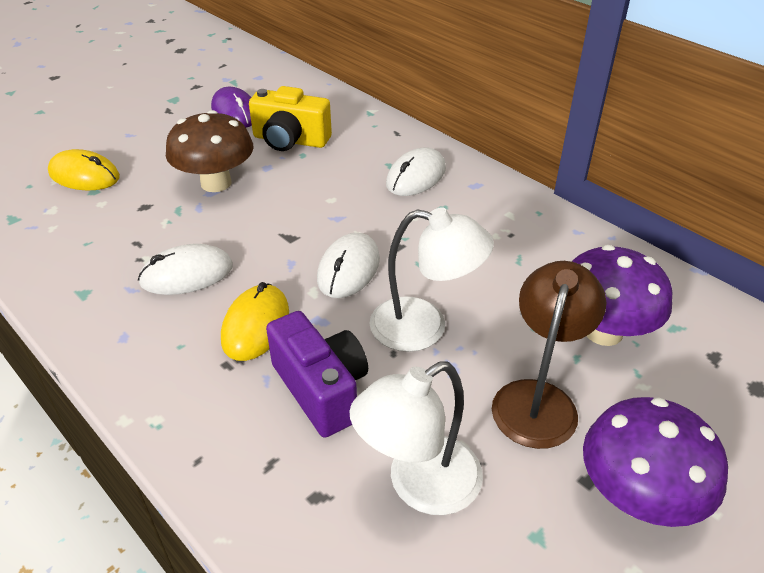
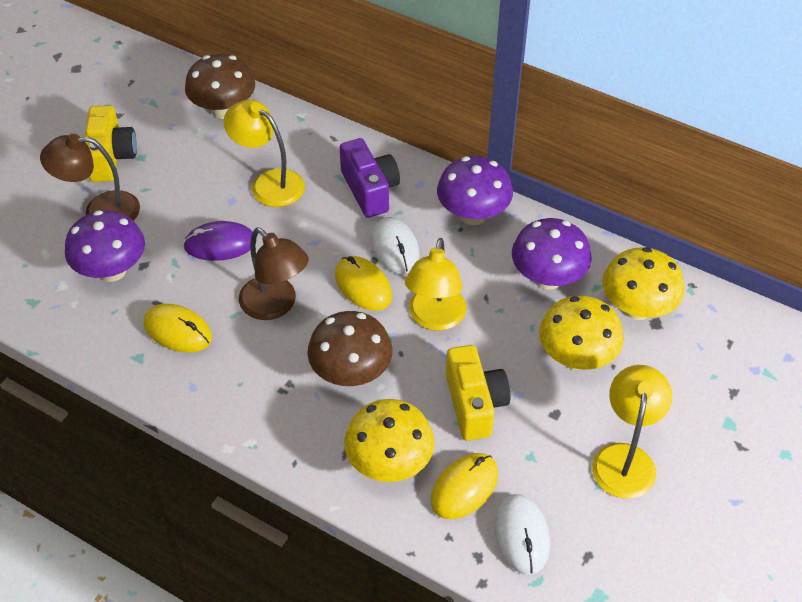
brown lamp: 1 -> 2
brown mushroom: 1 -> 2
purple mushroom: 2 -> 3
white lamp: 2 -> 0
white mouse: 3 -> 2
yellow camera: 1 -> 2
yellow lamp: 0 -> 3
yellow mouse: 2 -> 3
yellow mushroom: 0 -> 3

